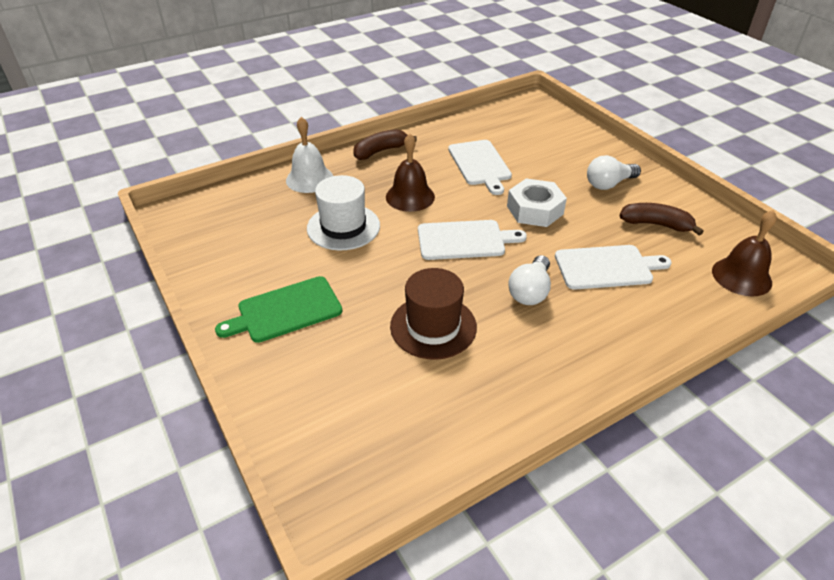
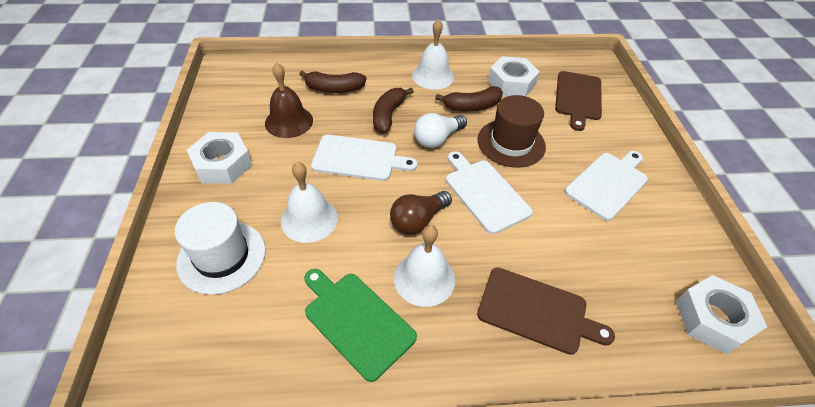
brown banana: 2 -> 3
brown bell: 2 -> 1
brown cutting board: 0 -> 2
brown light bulb: 0 -> 1
white bell: 1 -> 3
white light bulb: 2 -> 1
white nut: 1 -> 3

